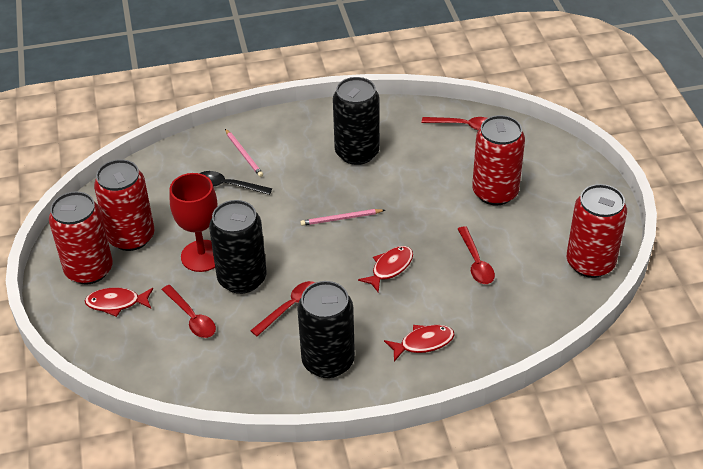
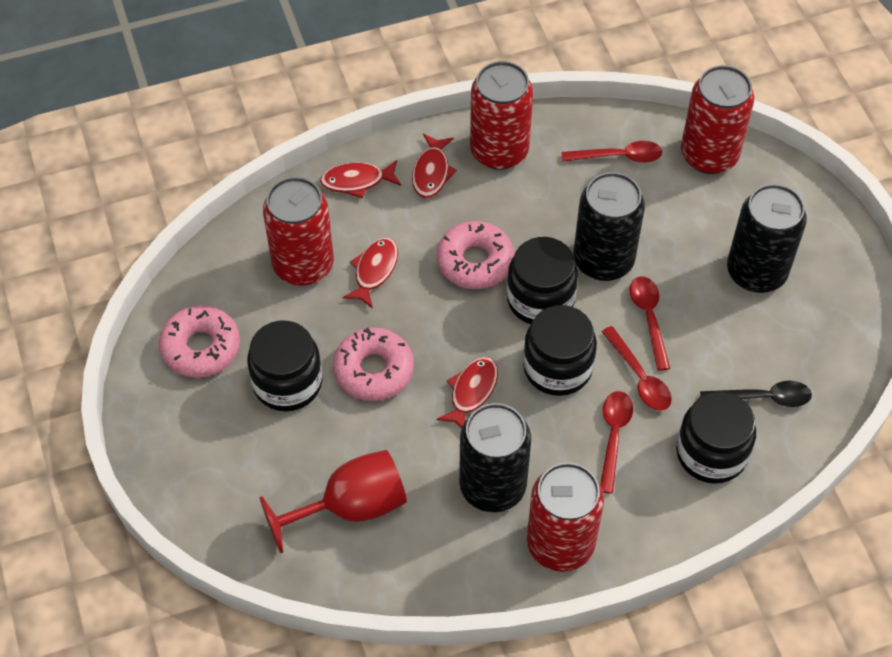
black jar: 0 -> 4
pink donut: 0 -> 3
pink pencil: 2 -> 0
red fish: 3 -> 4

